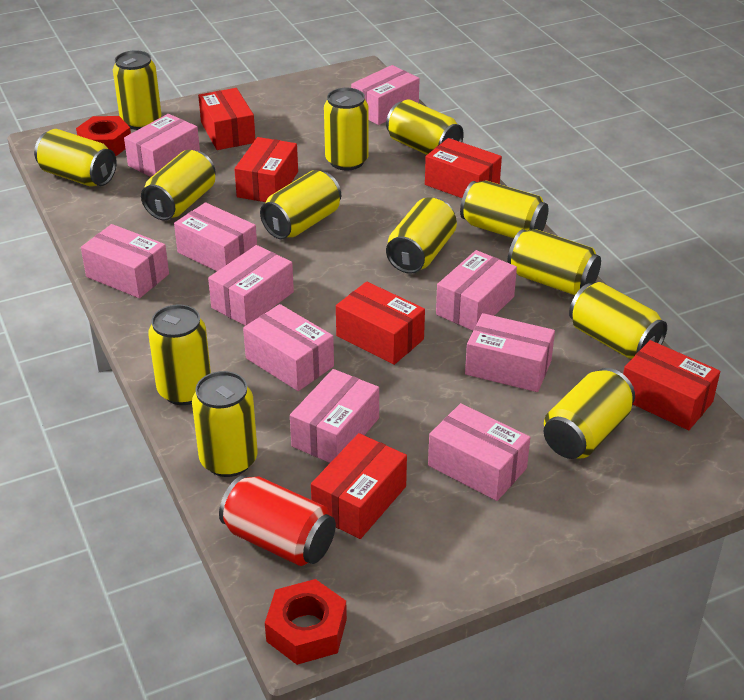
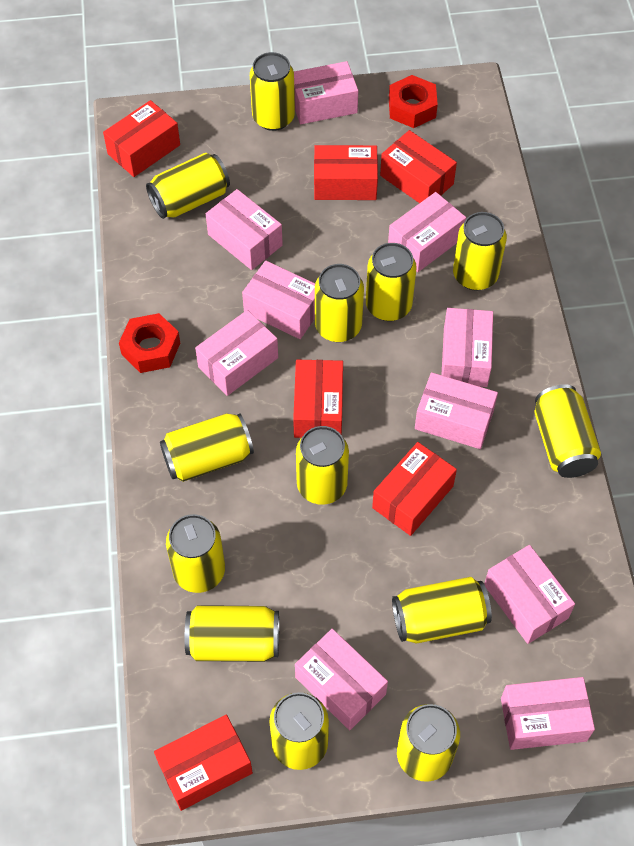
red can: 1 -> 0

